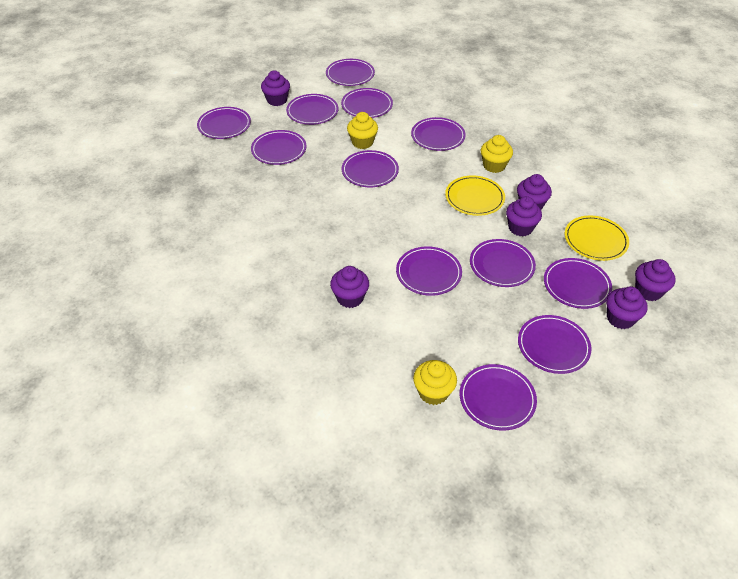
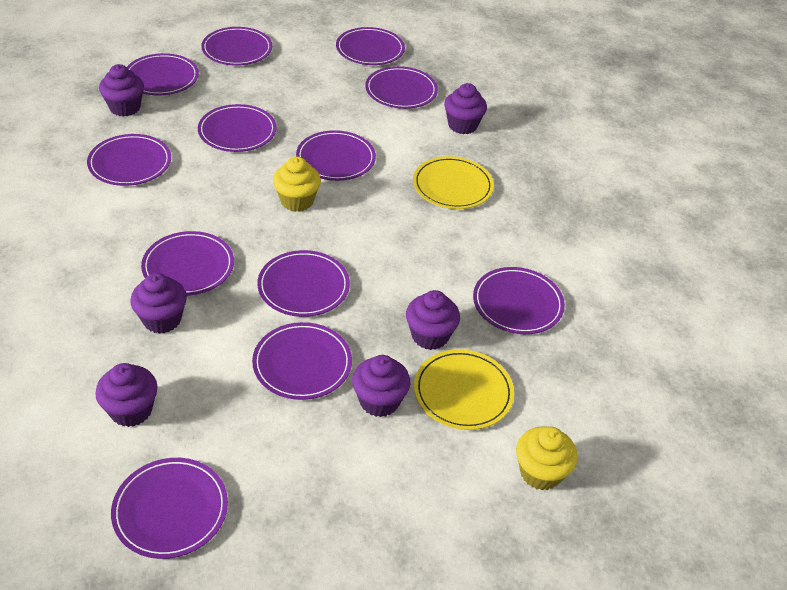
yellow cupcake: 3 -> 2

